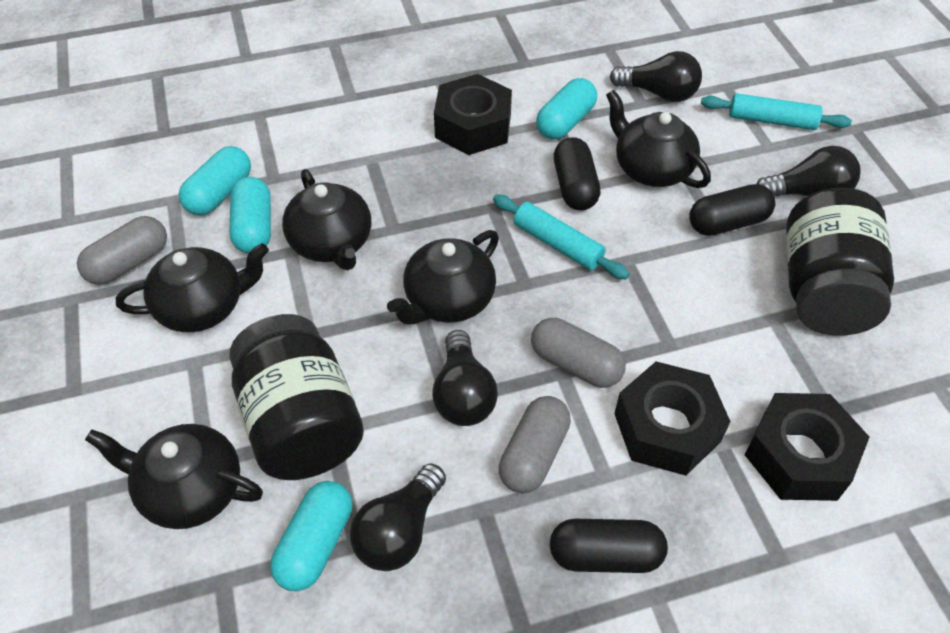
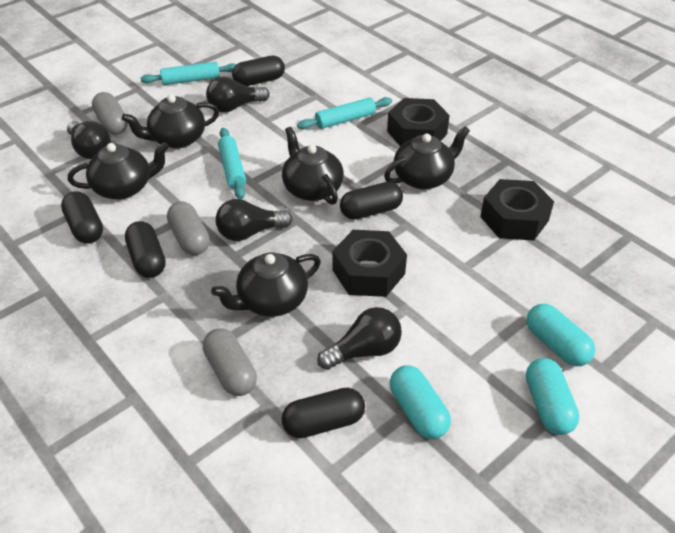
black capsule: 3 -> 5
black jar: 2 -> 0
turquoise capsule: 4 -> 3
turquoise rolling pin: 2 -> 3

